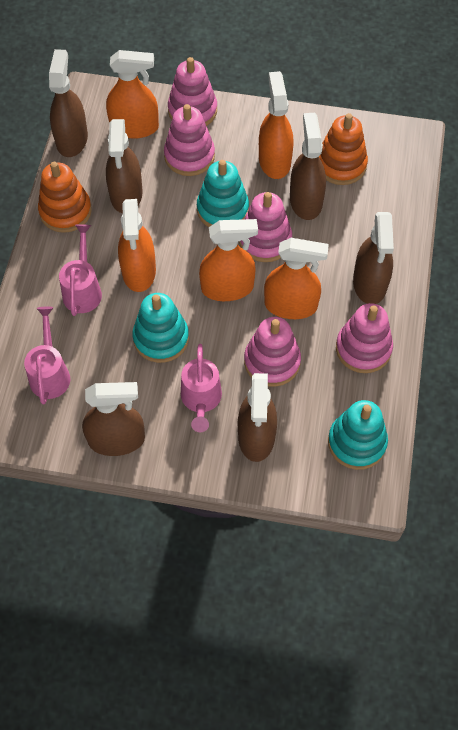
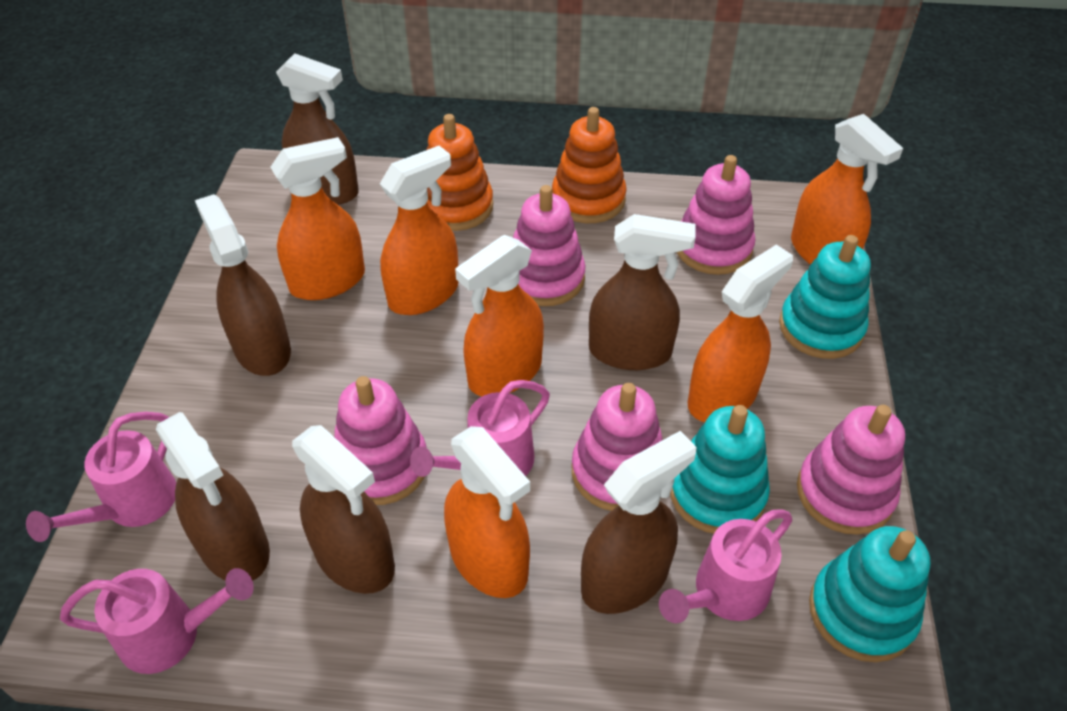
orange spray bottle: 5 -> 6
pink watering can: 3 -> 4

